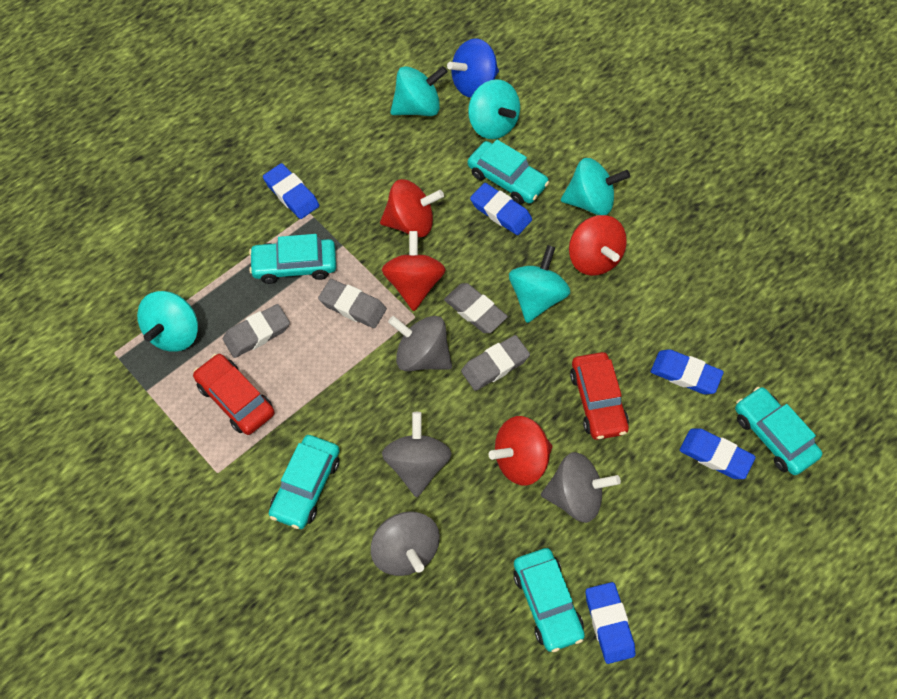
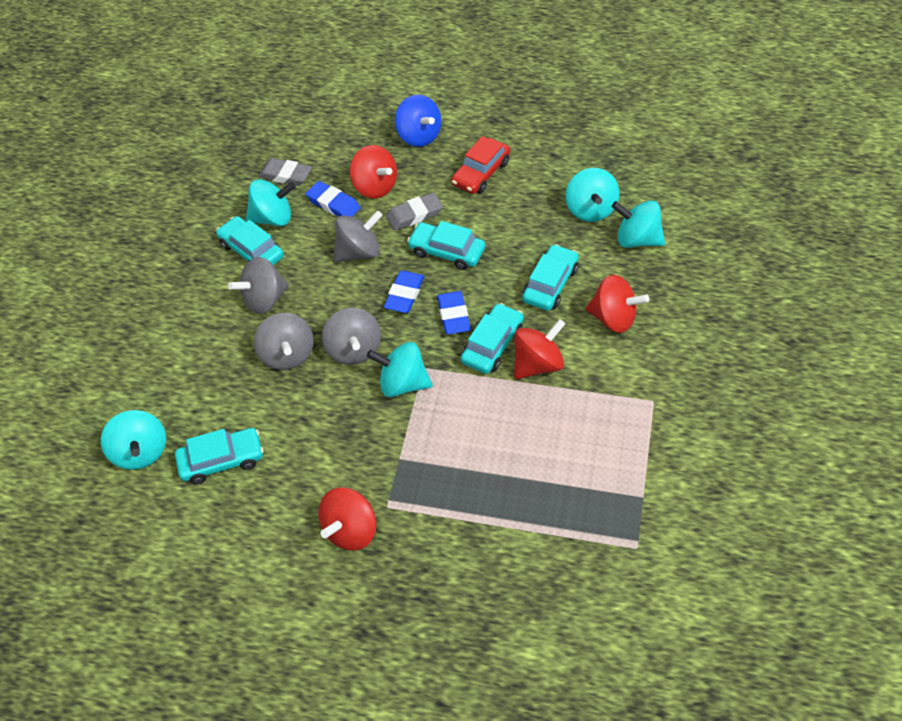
blue eraser: 5 -> 3
grey eraser: 4 -> 2
red car: 2 -> 1

